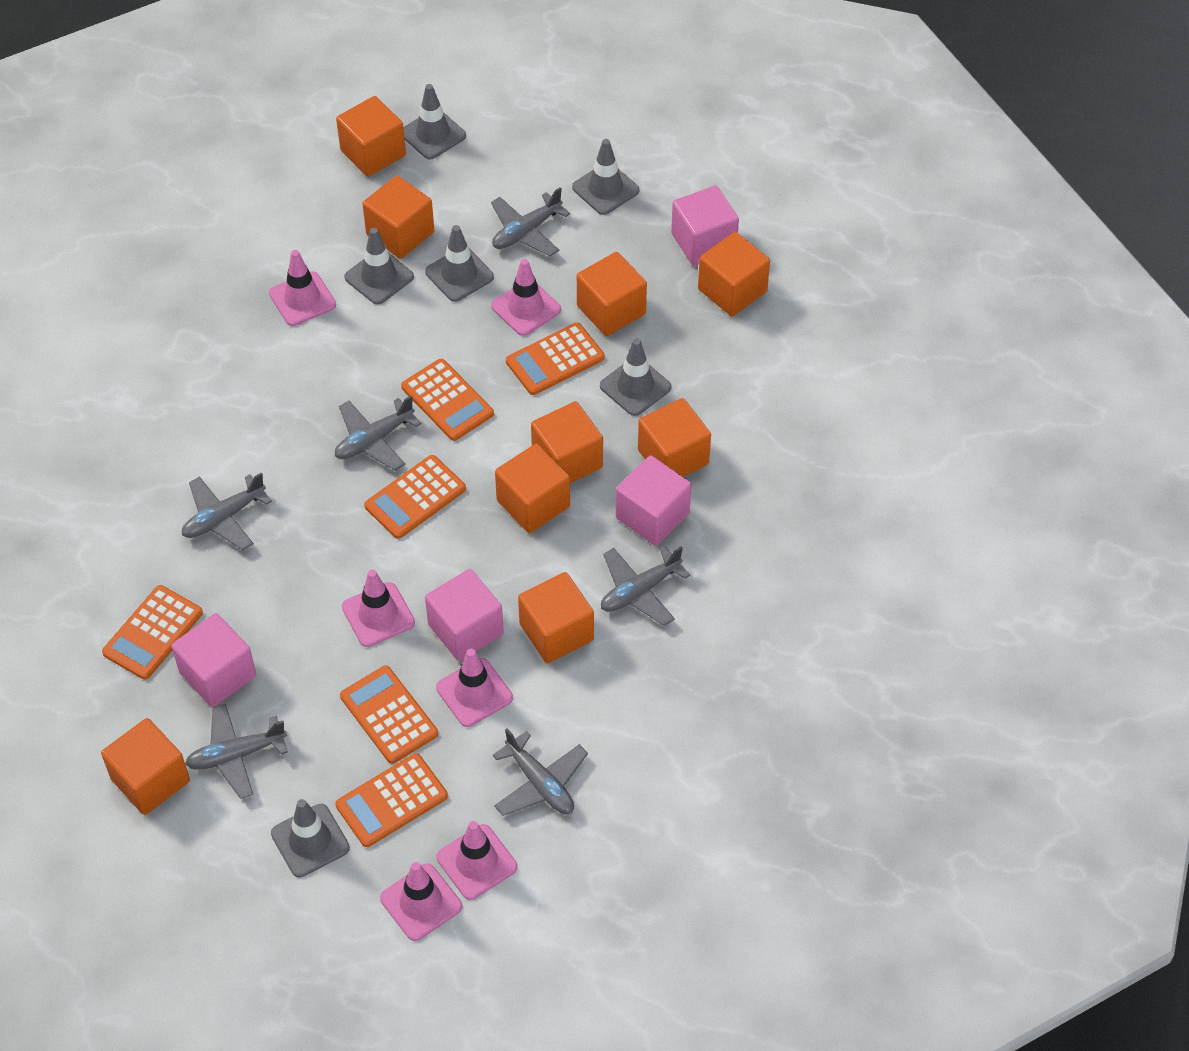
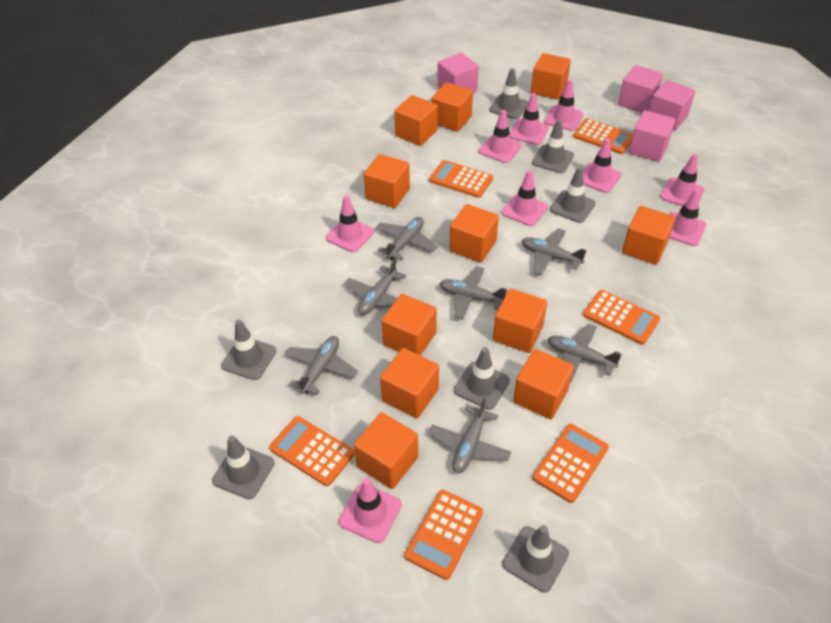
grey plane: 6 -> 7
grey traffic cone: 6 -> 7
orange cube: 9 -> 11
pink traffic cone: 6 -> 9

